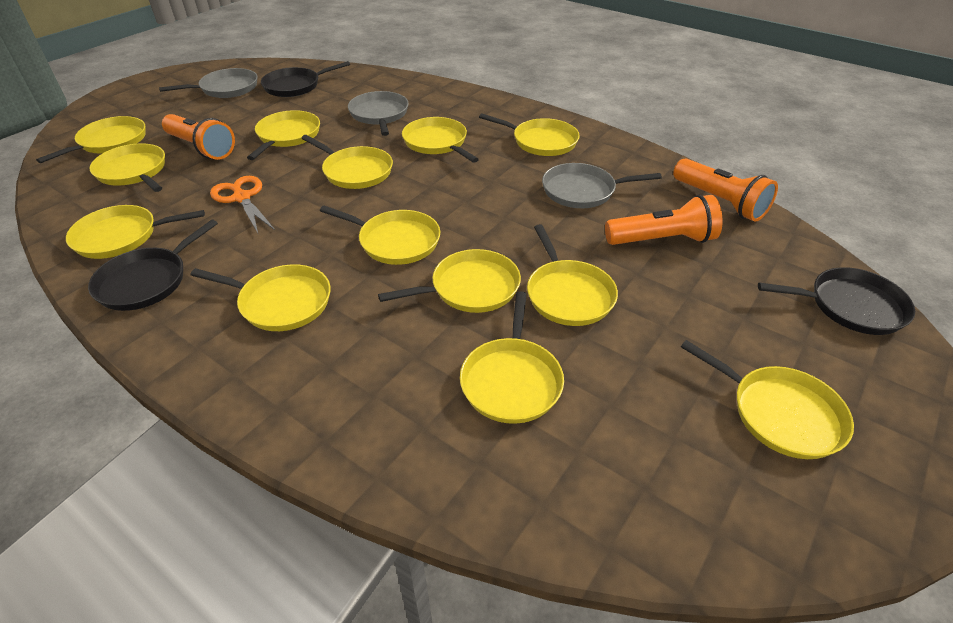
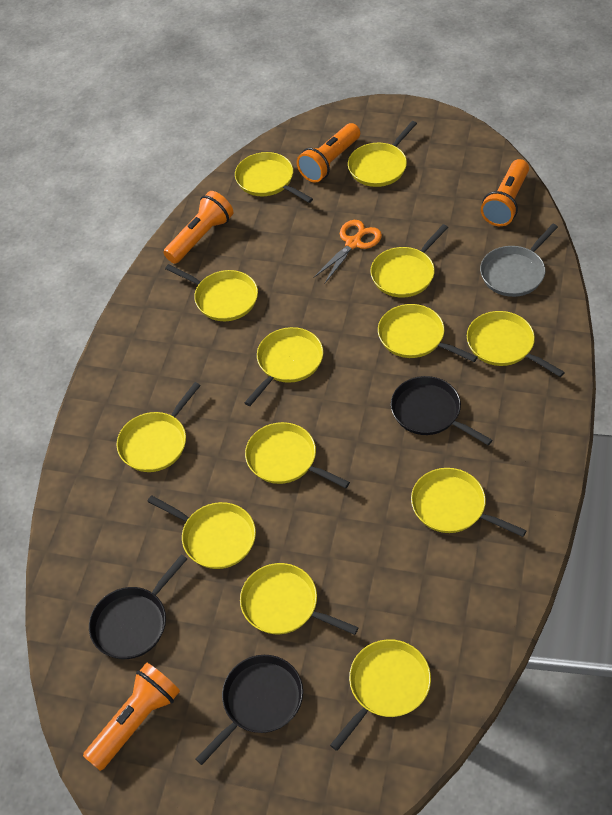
grey pan: 3 -> 1
orange flashlight: 3 -> 4

